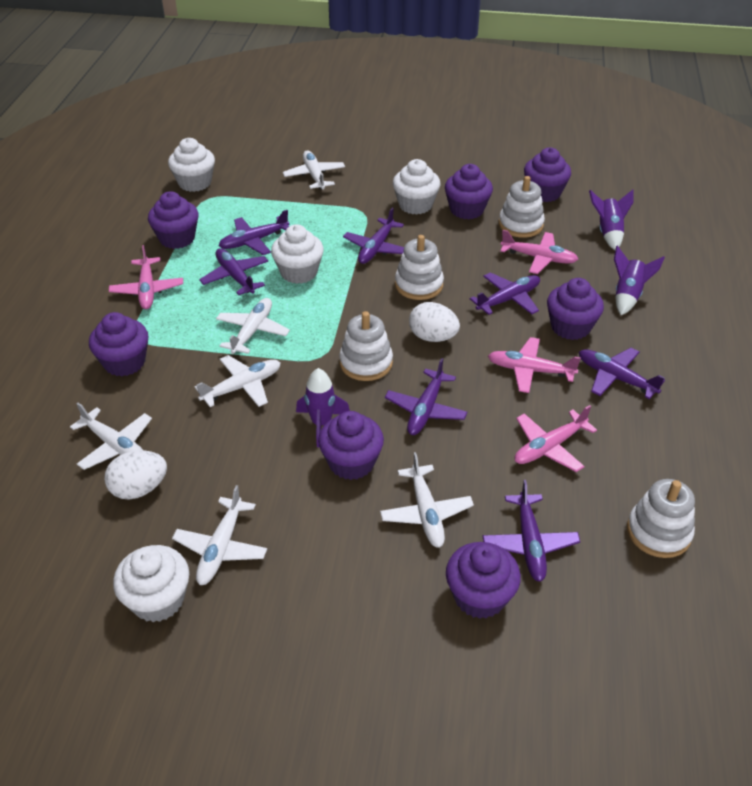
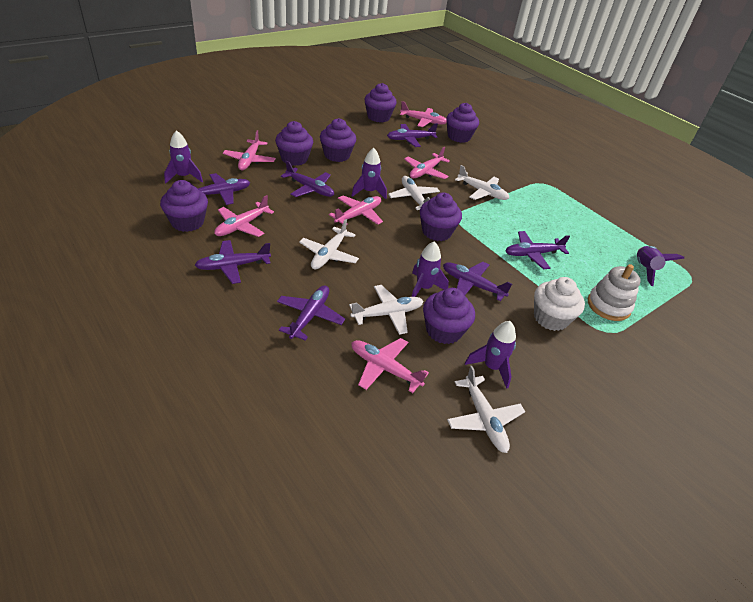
pink plane: 4 -> 6
purple rocket: 3 -> 5
white cupcake: 4 -> 1
white egg: 2 -> 0
white plane: 6 -> 5
white stacking toy: 4 -> 1

